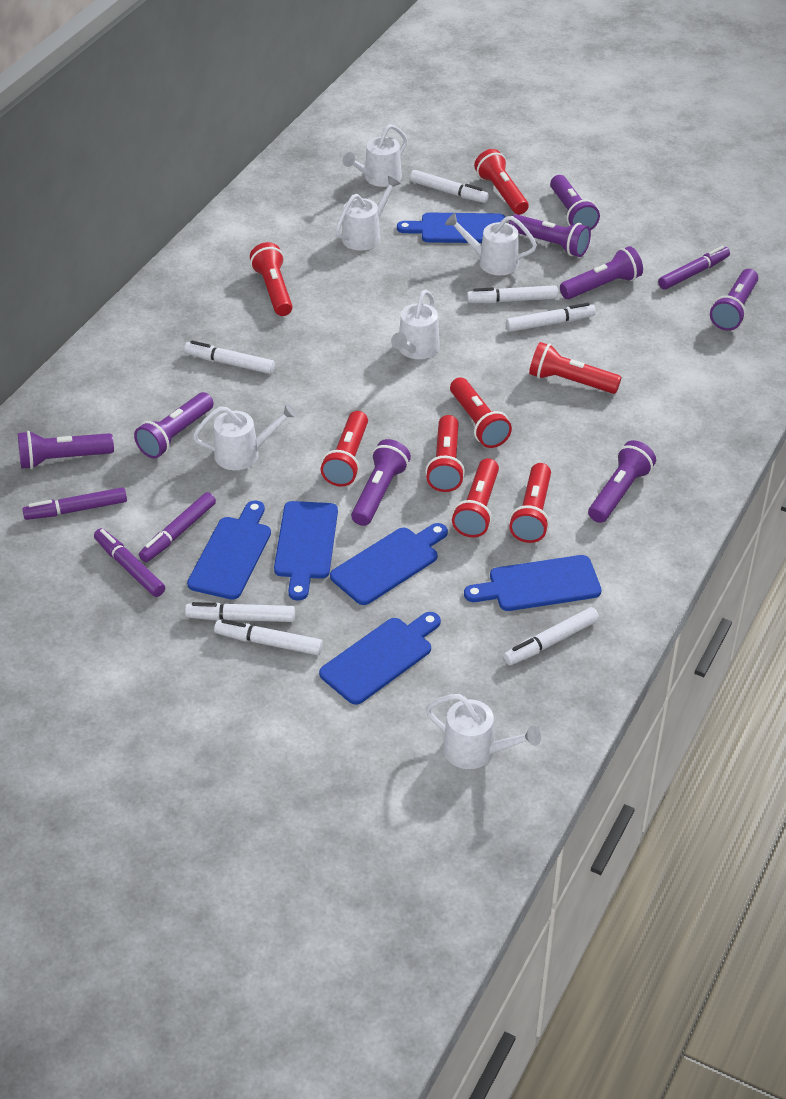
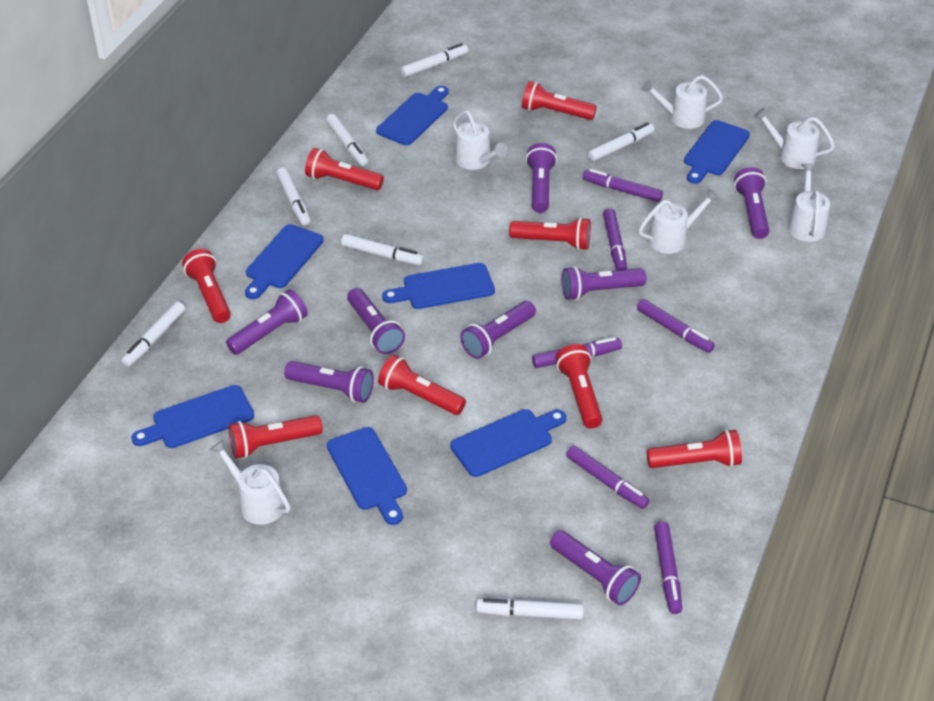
blue cutting board: 6 -> 7
purple marker: 4 -> 6

